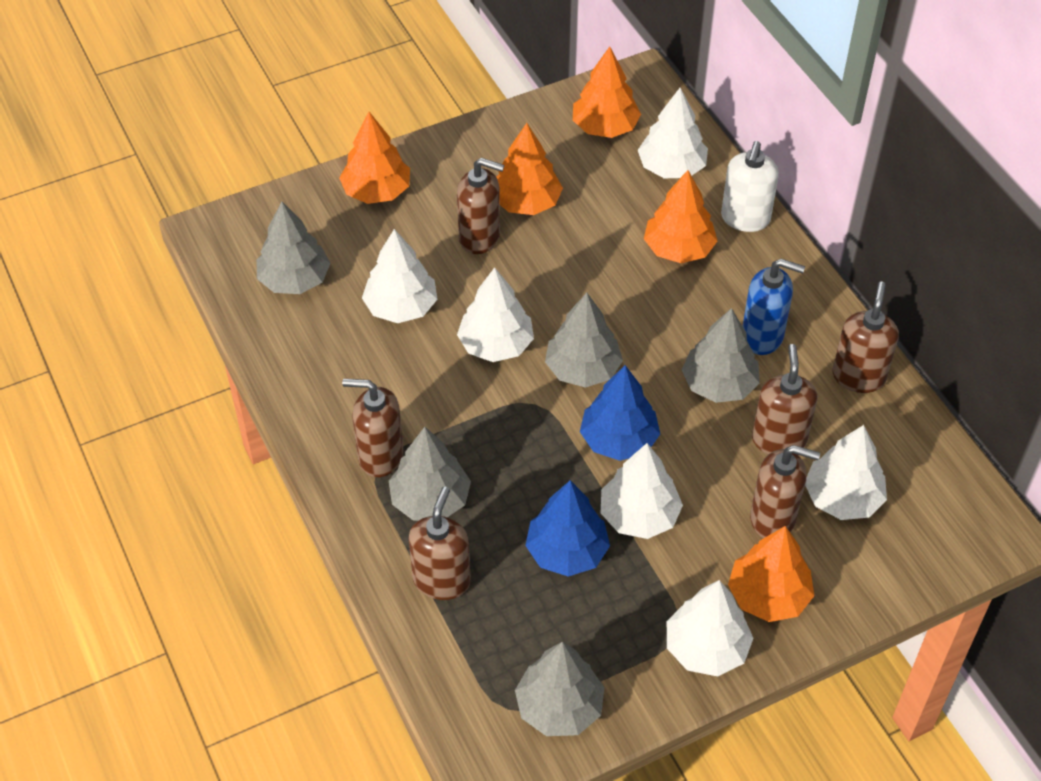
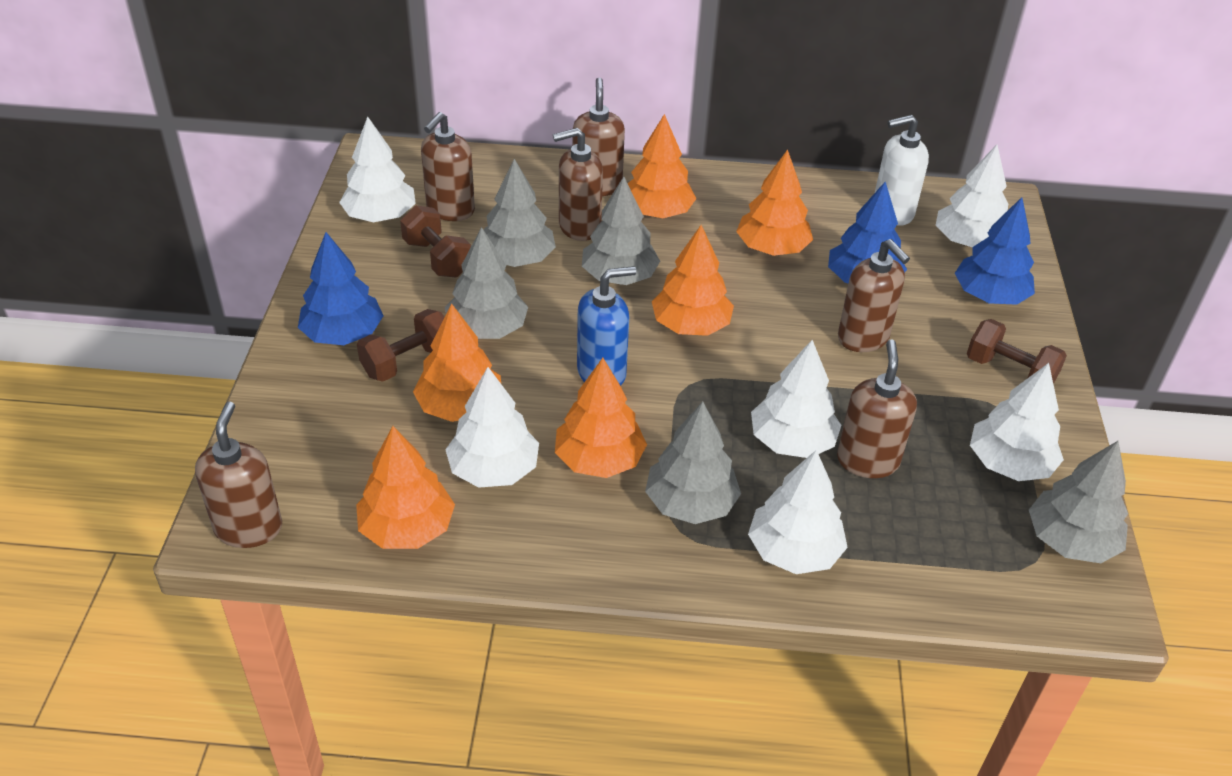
blue tree: 2 -> 3
brown dumbbell: 0 -> 3
orange tree: 5 -> 6

